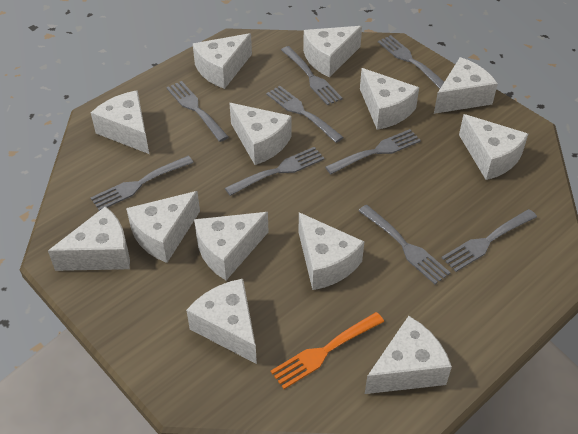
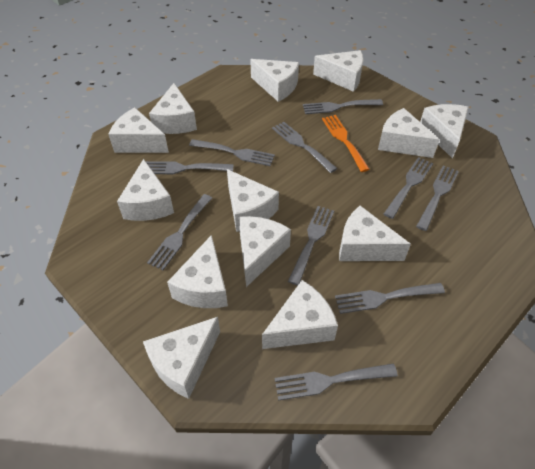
grey fork: 9 -> 10

